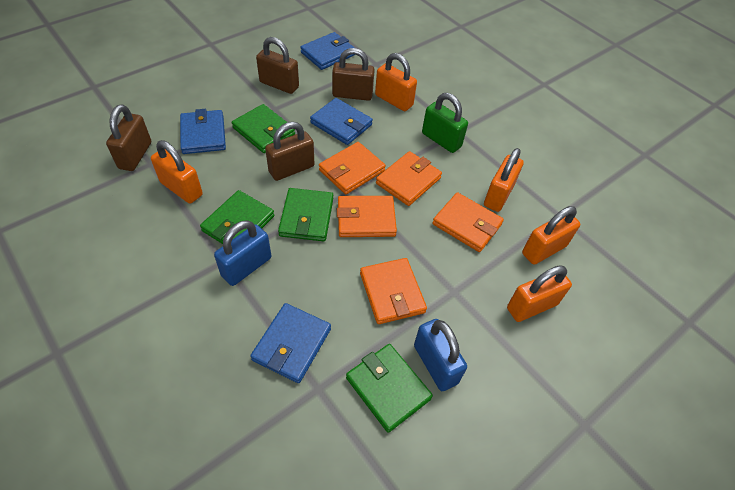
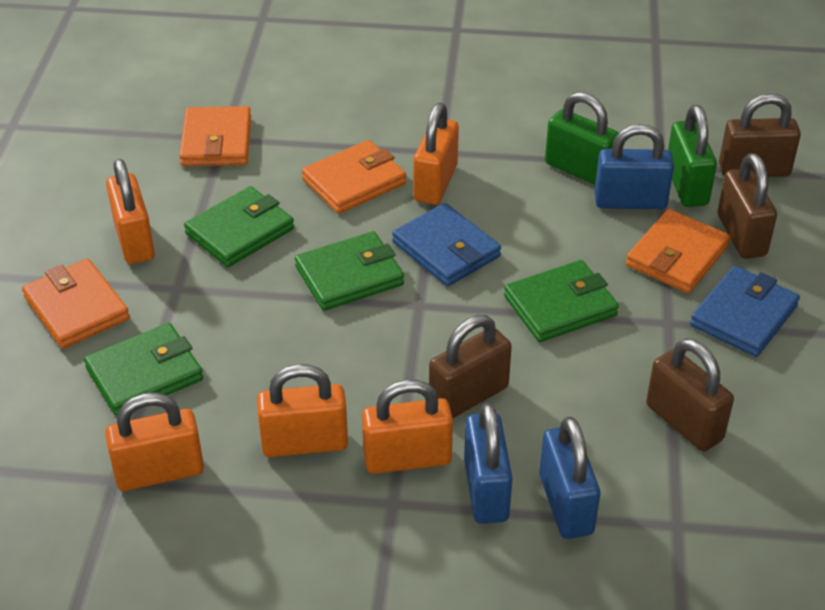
blue padlock: 2 -> 3
blue wallet: 4 -> 2
green padlock: 1 -> 2
orange wallet: 5 -> 4

